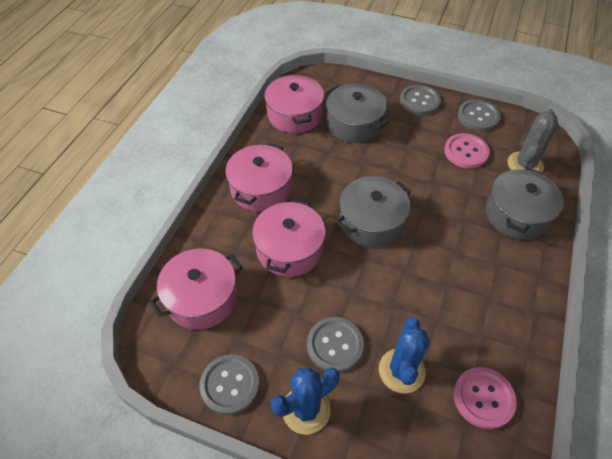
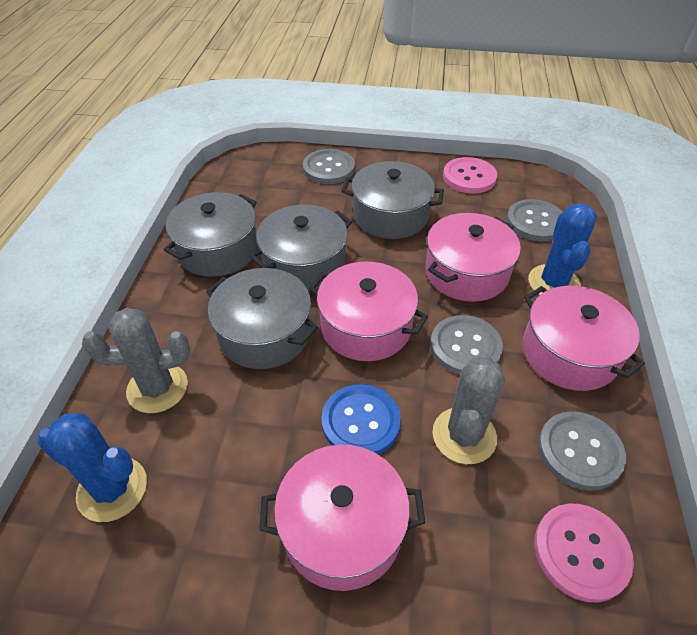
blue button: 0 -> 1
grey cactus: 1 -> 2
grey pot: 3 -> 4

